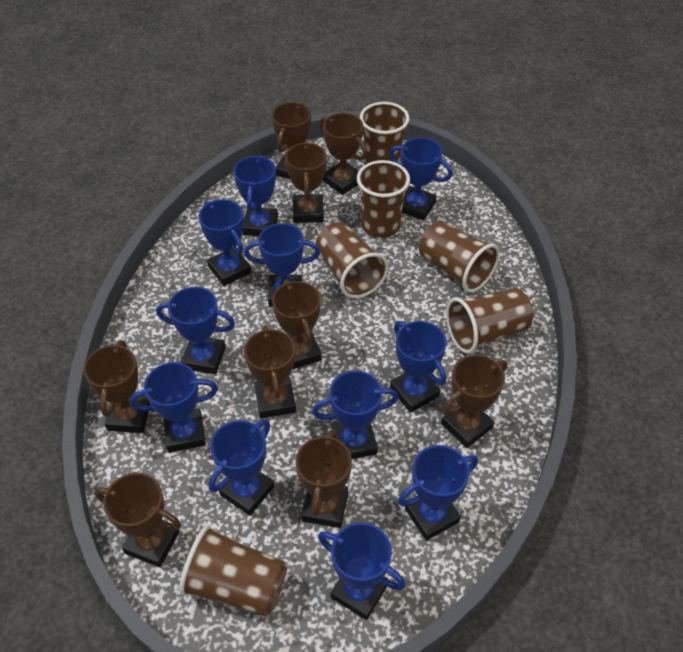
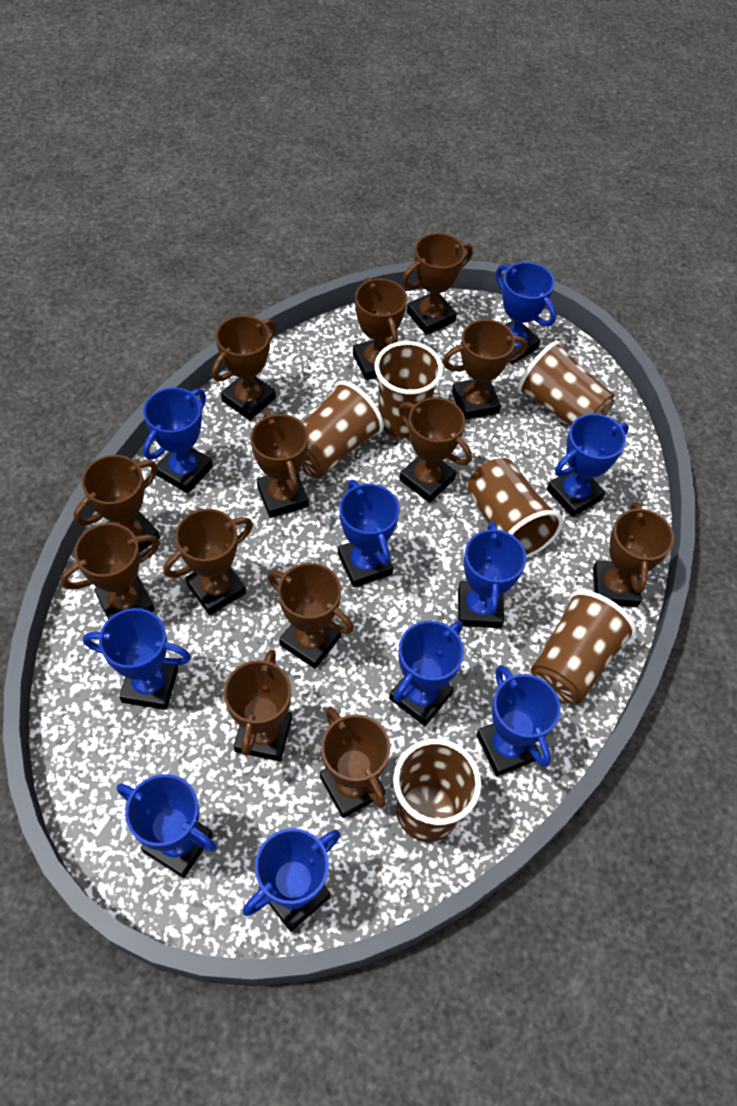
blue trophy: 11 -> 10
brown trophy: 9 -> 13

